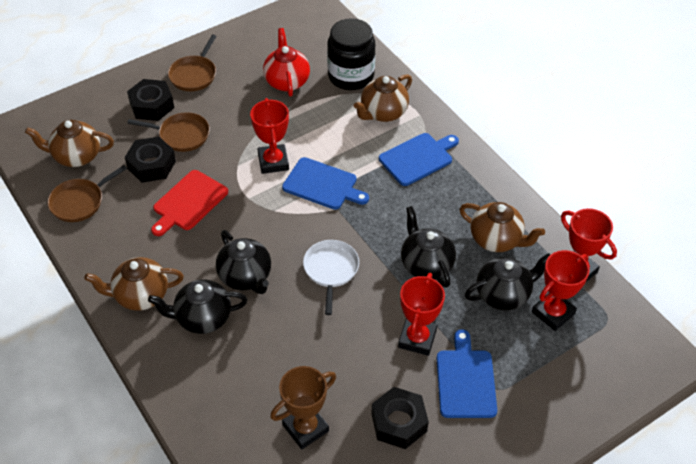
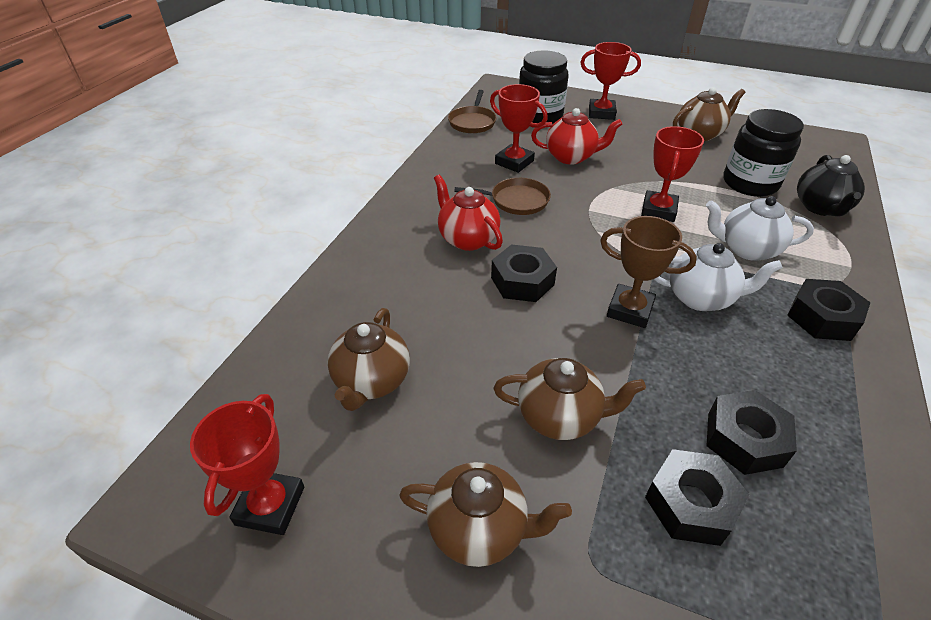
black jar: 1 -> 2
black nut: 3 -> 4
black teapot: 4 -> 1
blue cutting board: 3 -> 0
brown pan: 3 -> 2
red cutting board: 1 -> 0
red teapot: 1 -> 2
white pan: 1 -> 0
white teapot: 0 -> 2

